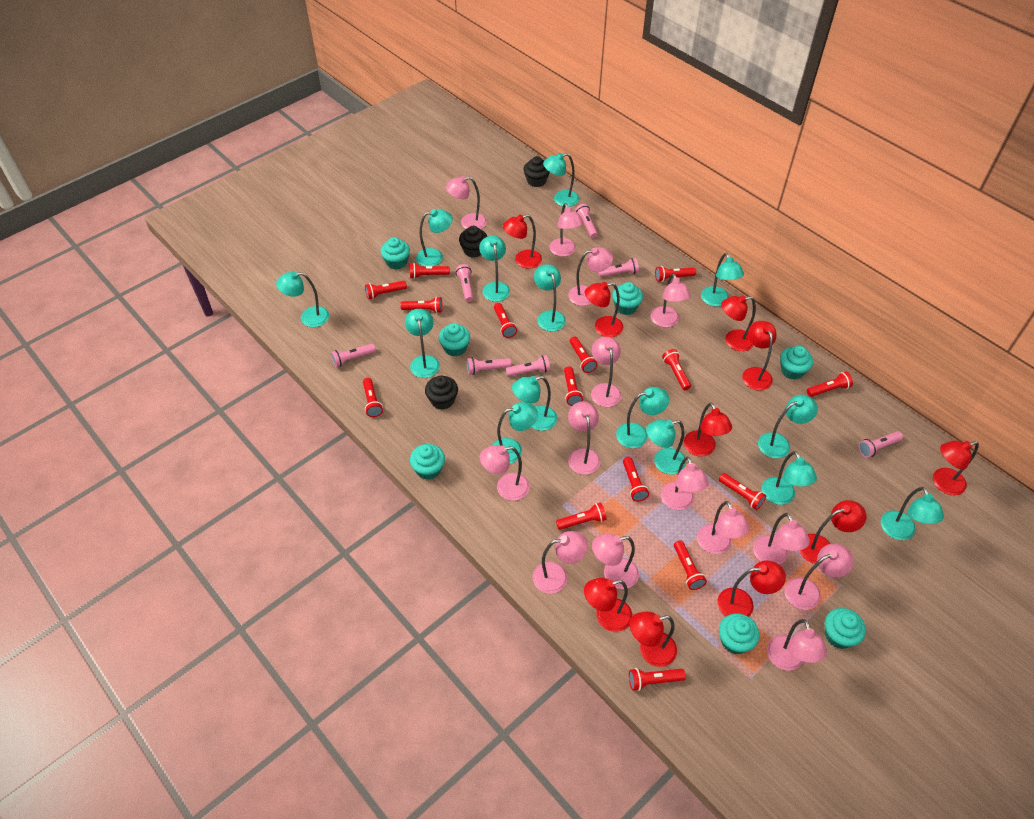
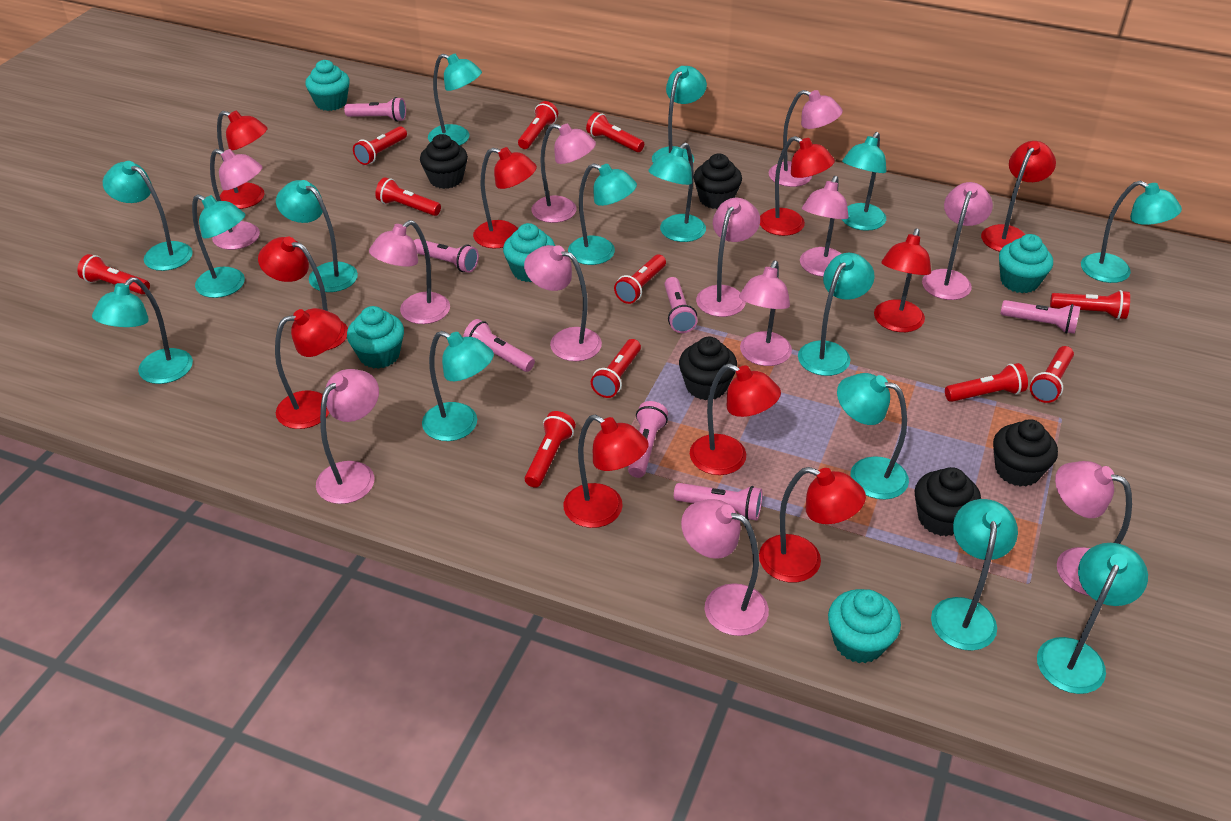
black cupcake: 3 -> 5
pink lamp: 14 -> 12
red flashlight: 15 -> 11
turquoise cupcake: 7 -> 5
turquoise lamp: 14 -> 15

